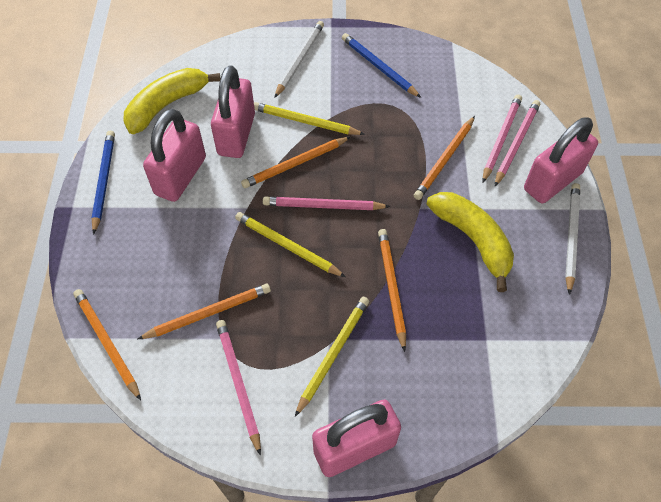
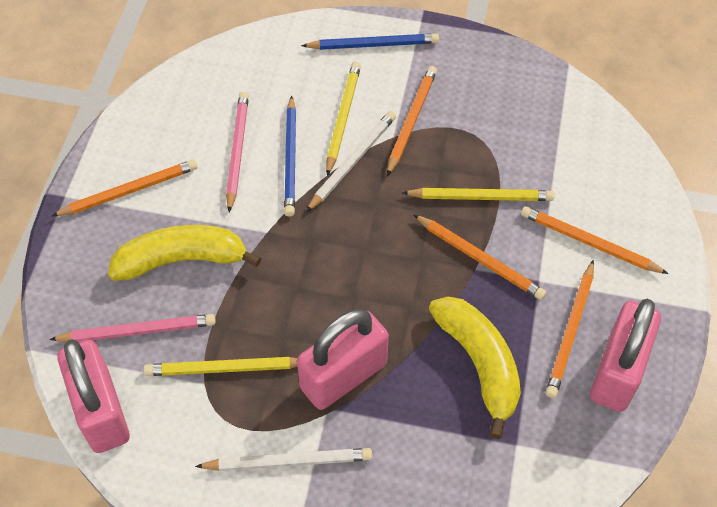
pink padlock: 4 -> 3
pink pencil: 4 -> 2

